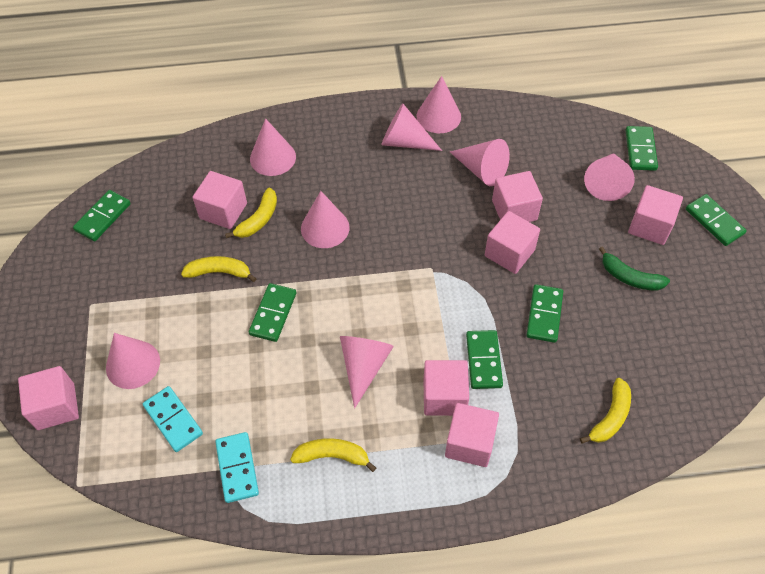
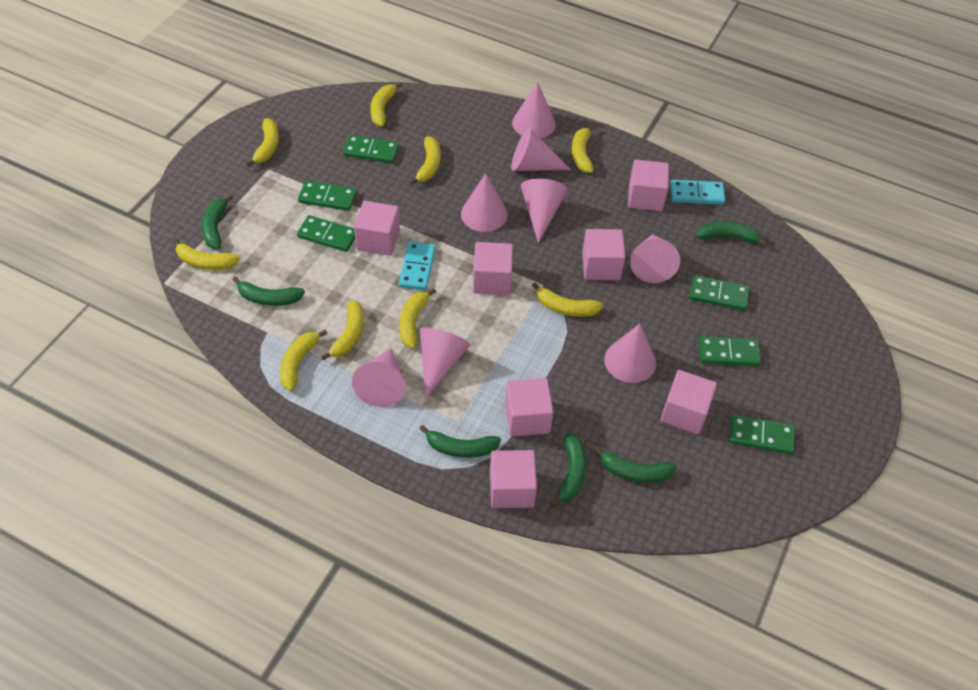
green banana: 1 -> 6
yellow banana: 4 -> 9

